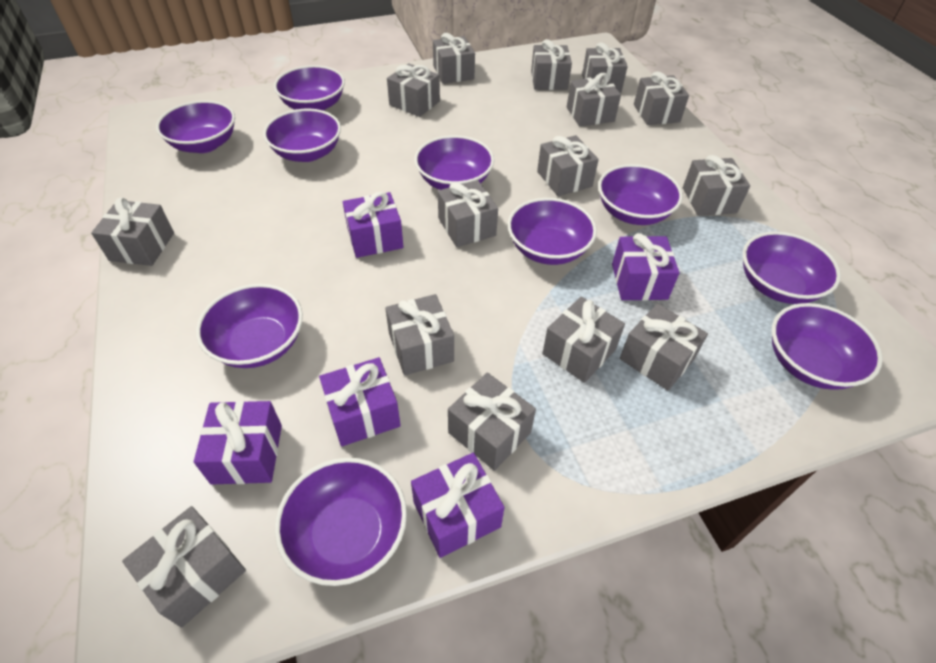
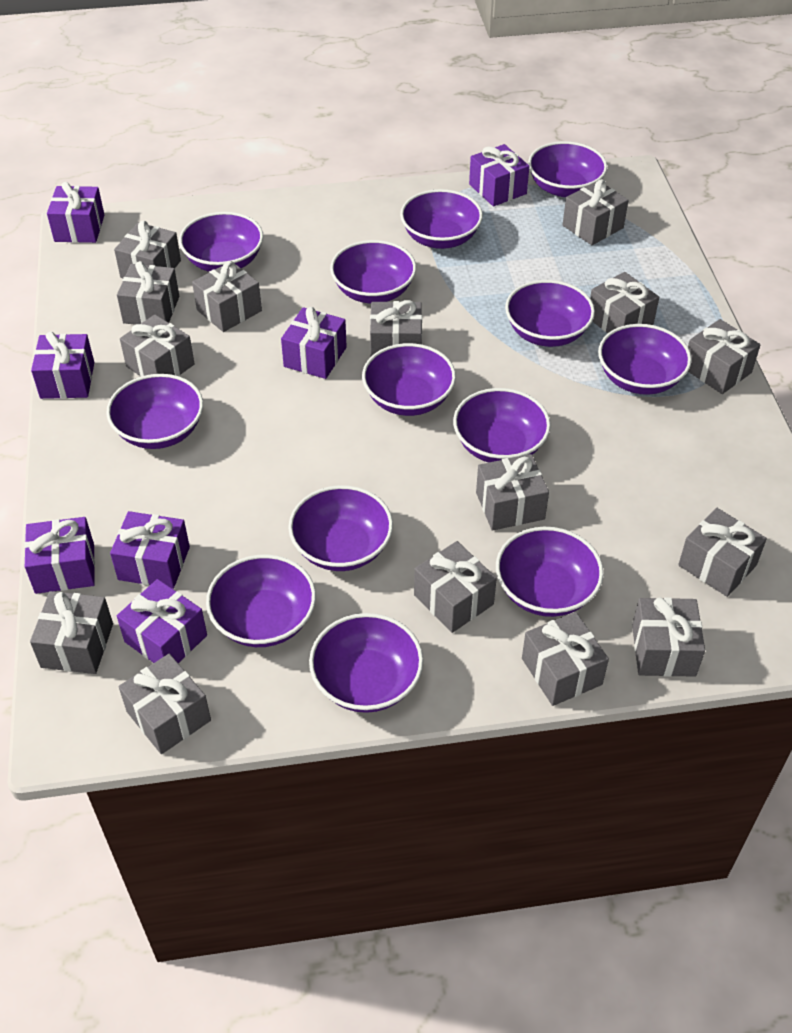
purple bowl: 10 -> 13
purple gift: 5 -> 7

